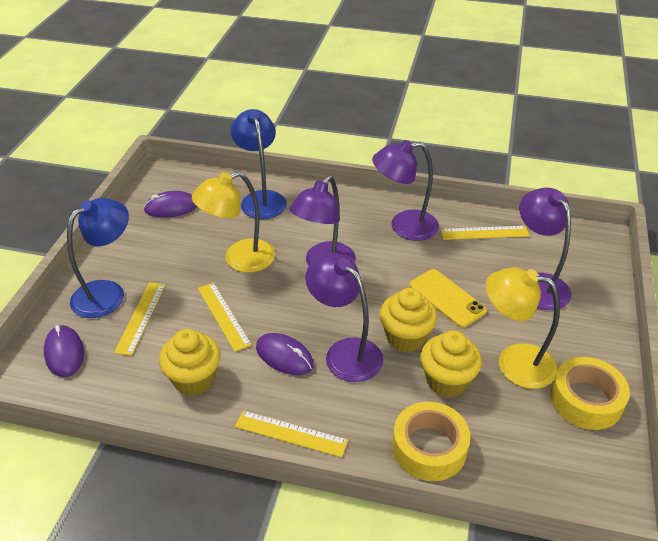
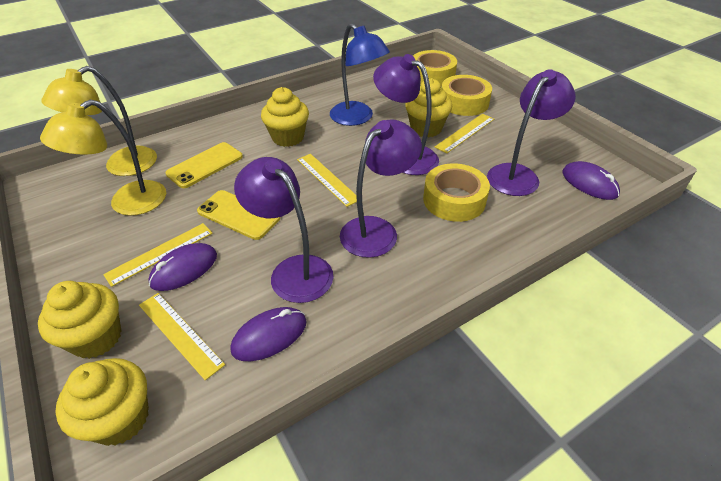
blue lamp: 2 -> 1
yellow cupcake: 3 -> 4
yellow phone: 1 -> 2
yellow tape: 2 -> 3

